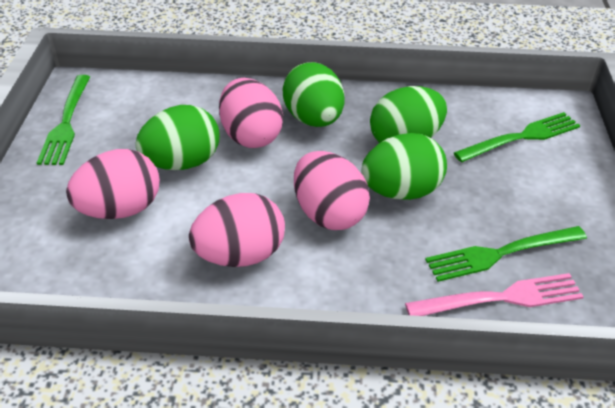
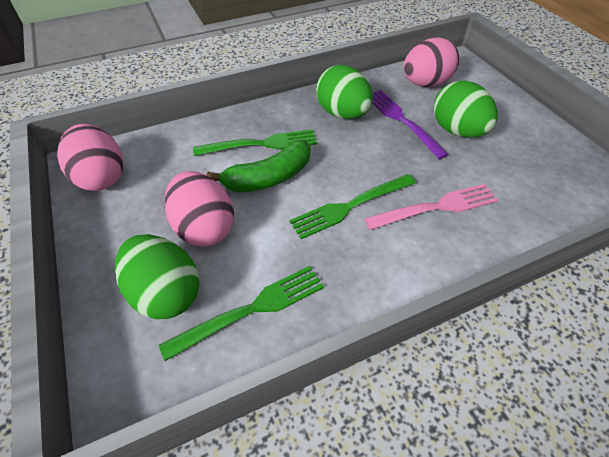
green banana: 0 -> 1
green egg: 4 -> 3
pink egg: 4 -> 3
purple fork: 0 -> 1

